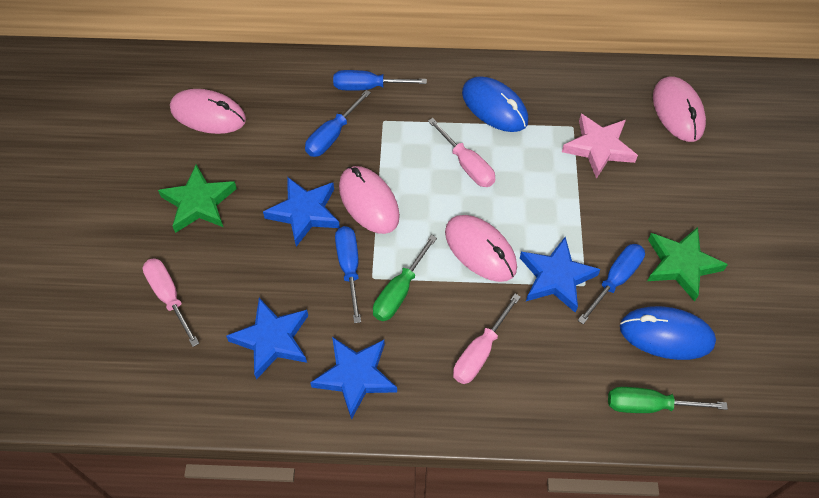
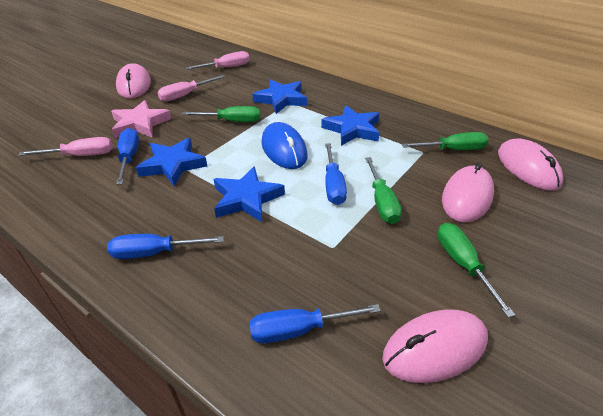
blue mouse: 2 -> 1
green screwdriver: 2 -> 4
green star: 2 -> 0

